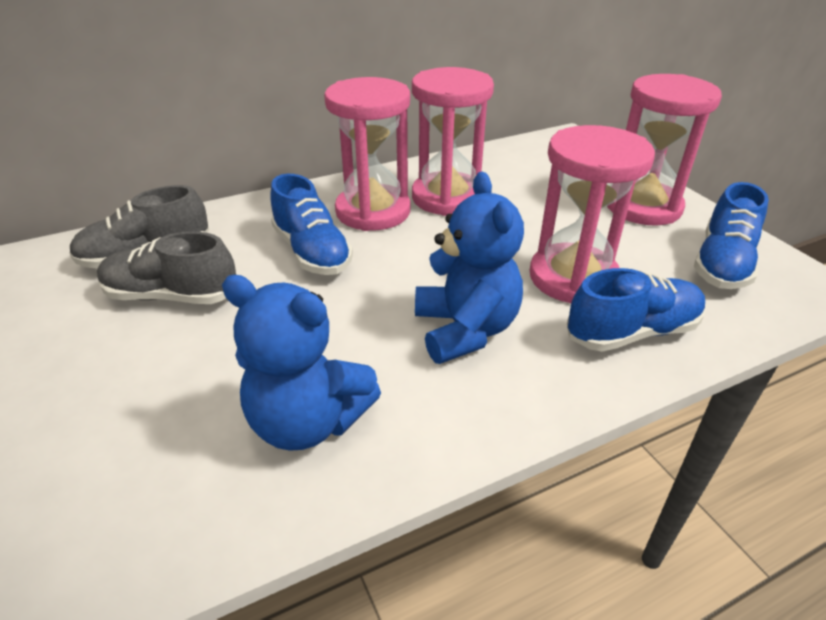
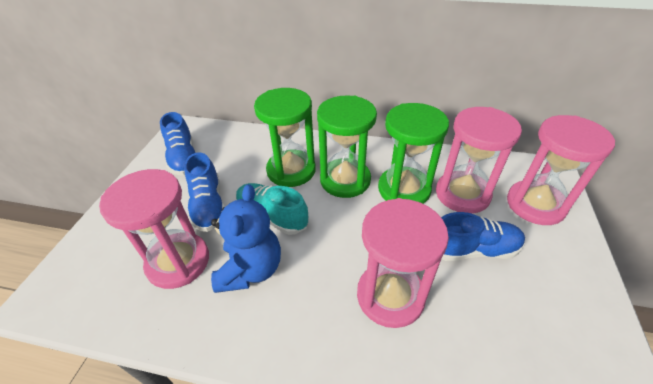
blue teddy bear: 2 -> 1
green hourglass: 0 -> 3
grey shoe: 2 -> 0
turquoise shoe: 0 -> 1

